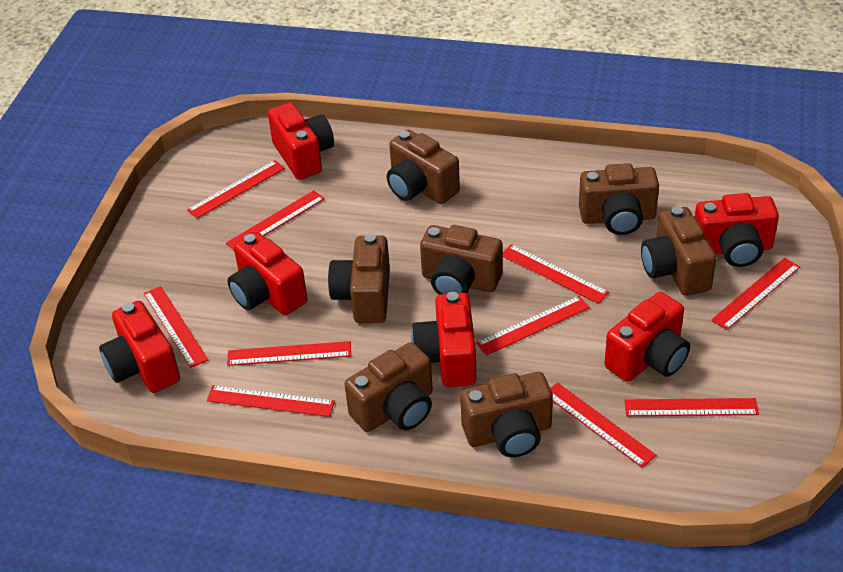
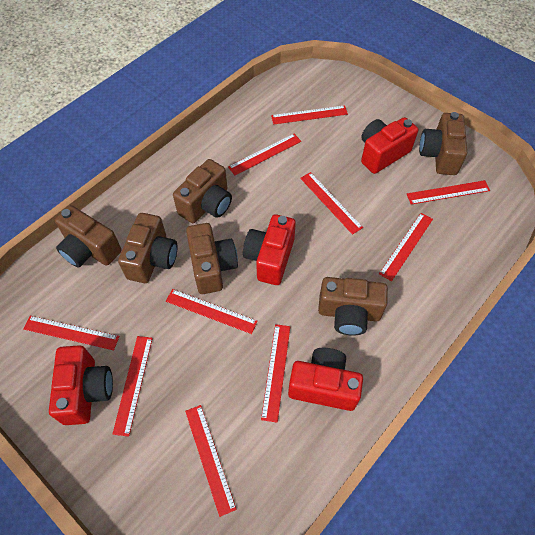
brown camera: 7 -> 6
red camera: 6 -> 4

